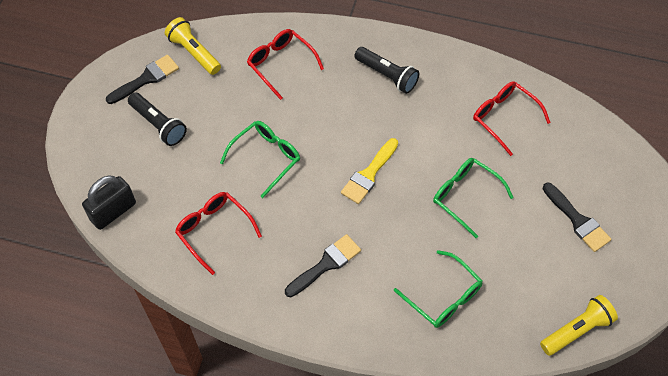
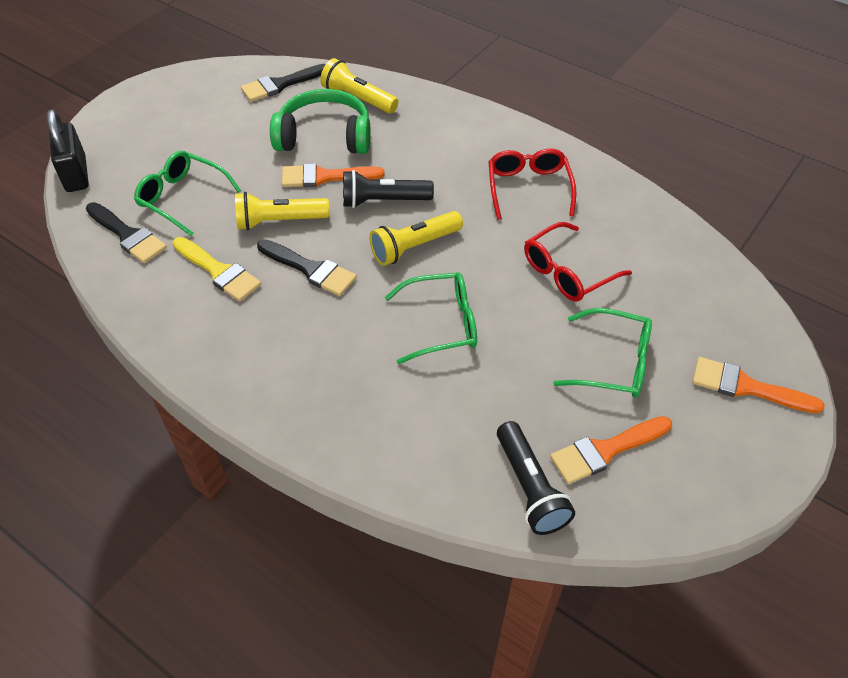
green headphones: 0 -> 1
orange brush: 0 -> 3
red glasses: 3 -> 2
yellow flashlight: 2 -> 3

